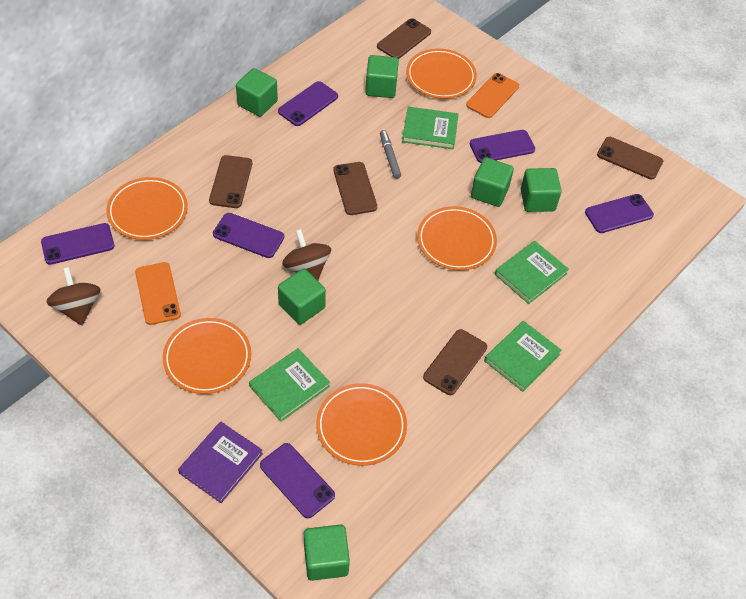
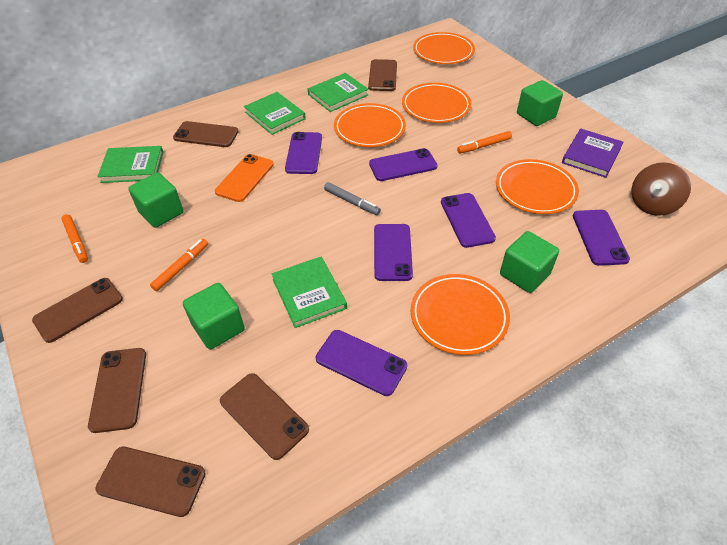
brown phone: 5 -> 6
brown spinning top: 2 -> 1
green cube: 6 -> 4
orange marker: 0 -> 3
orange phone: 2 -> 1

